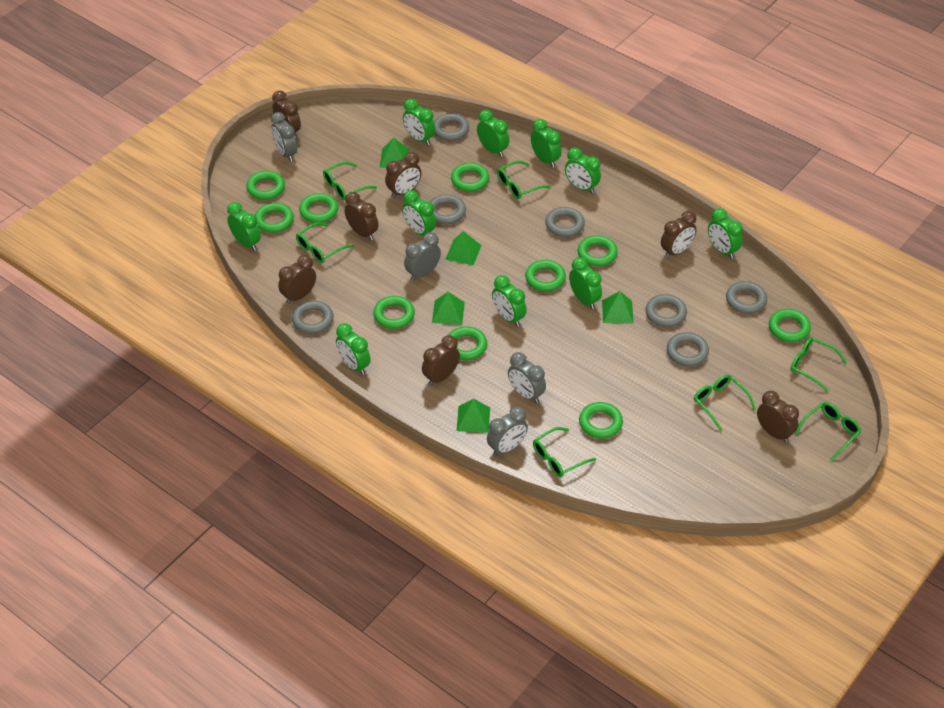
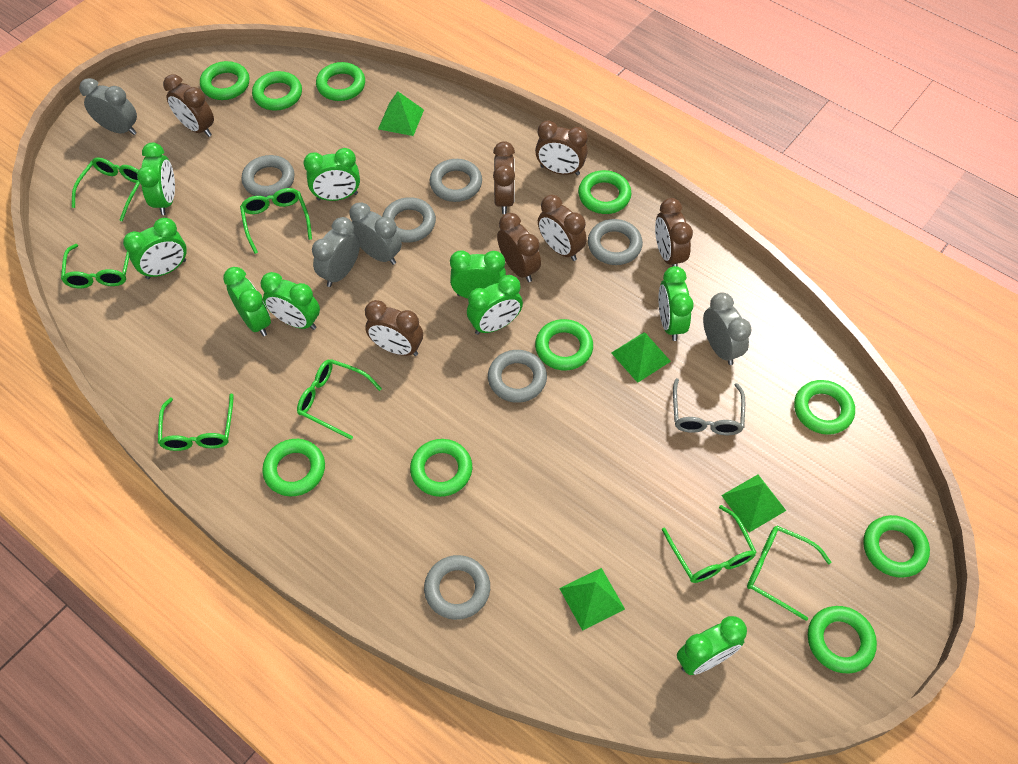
green clock: 10 -> 9
green pyramid: 5 -> 4
grey glasses: 0 -> 1
grey ring: 7 -> 6

